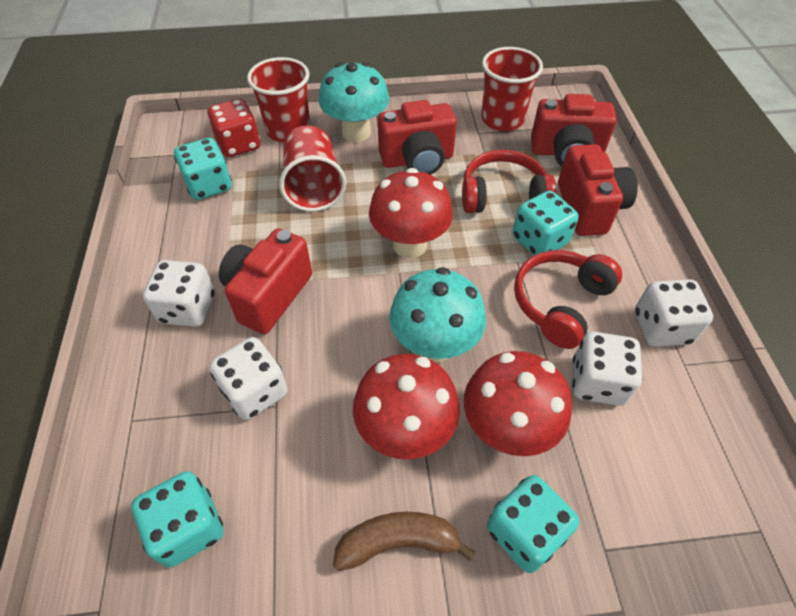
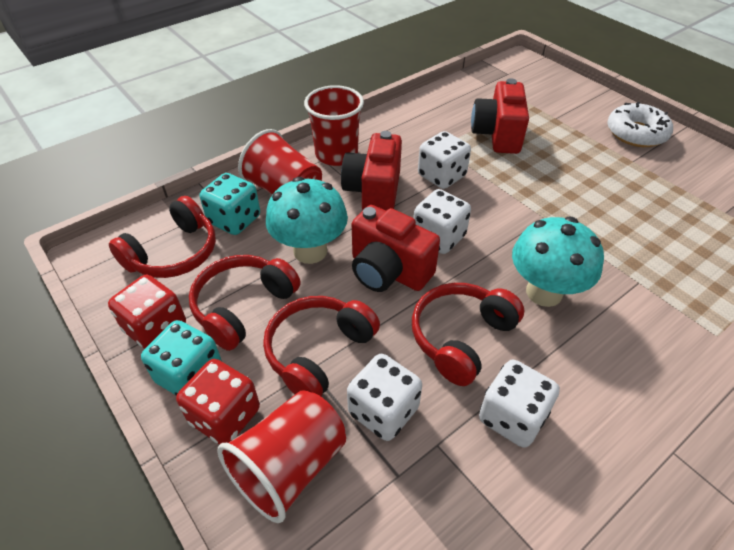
brown banana: 1 -> 0
red camera: 4 -> 3
red dice: 1 -> 2
red headphones: 2 -> 4
red mushroom: 3 -> 0
turquoise dice: 4 -> 2
white donut: 0 -> 1

